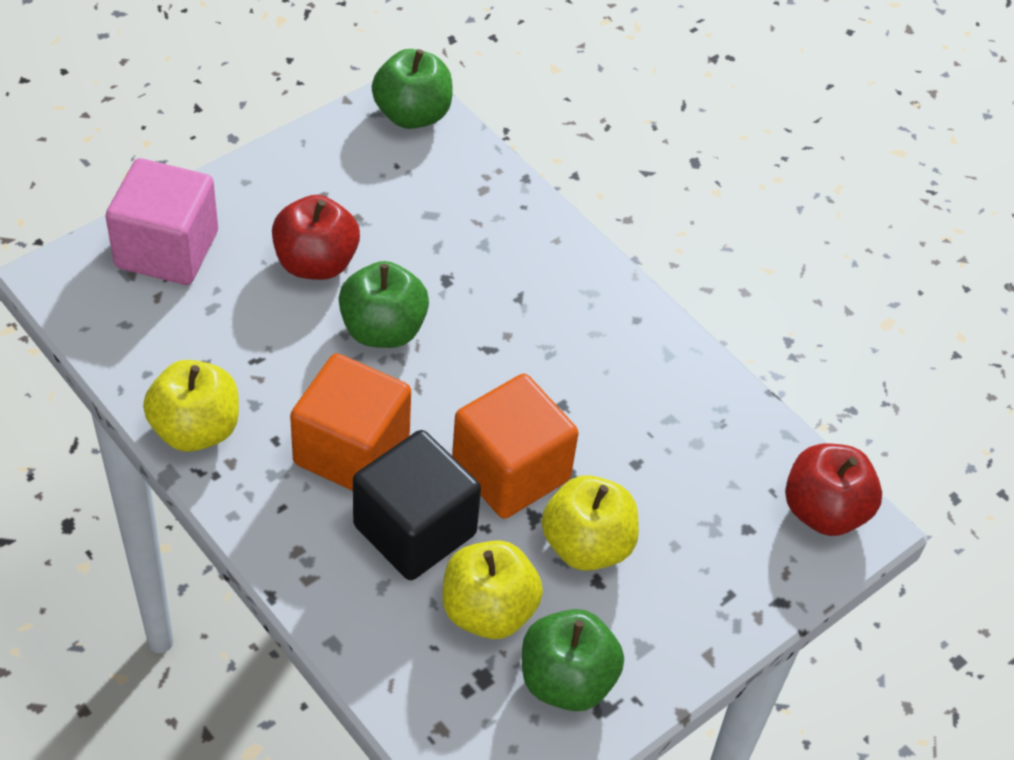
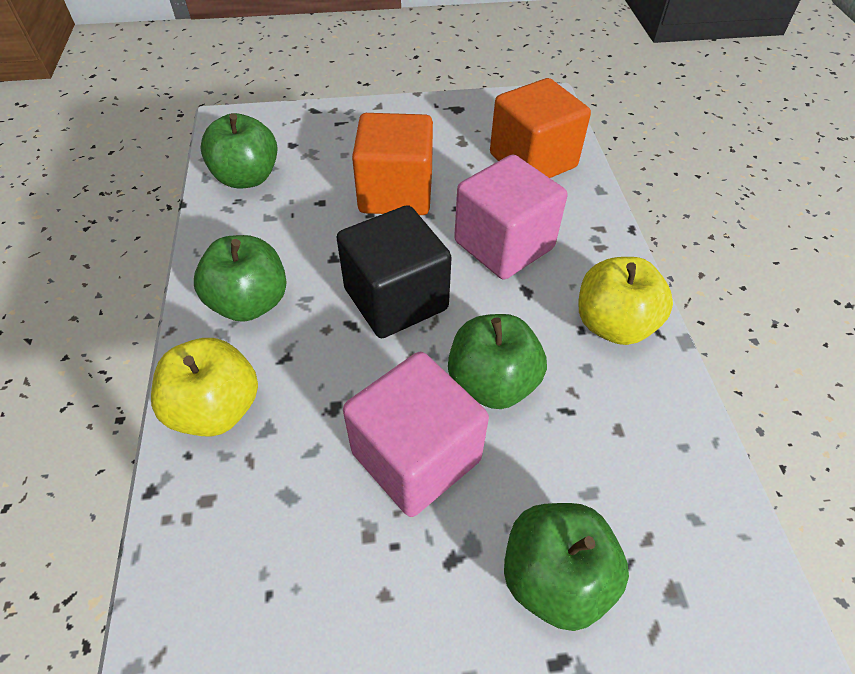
green apple: 3 -> 4
pink cube: 1 -> 2
red apple: 2 -> 0
yellow apple: 3 -> 2

